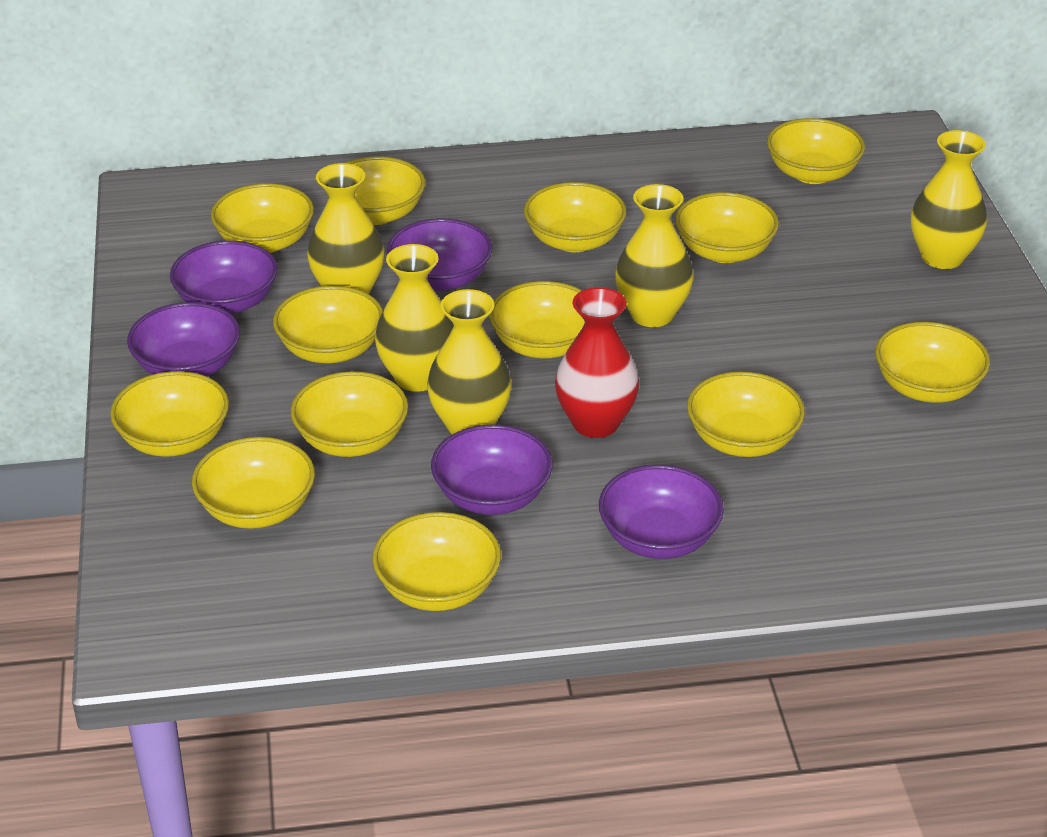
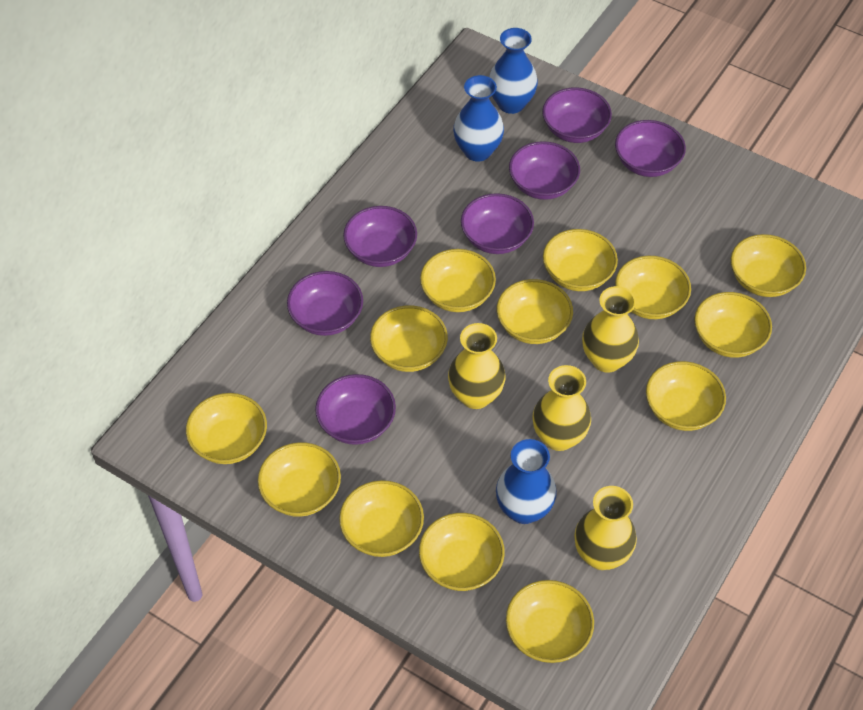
blue vase: 0 -> 3
purple bowl: 5 -> 7
red vase: 1 -> 0
yellow vase: 5 -> 4

